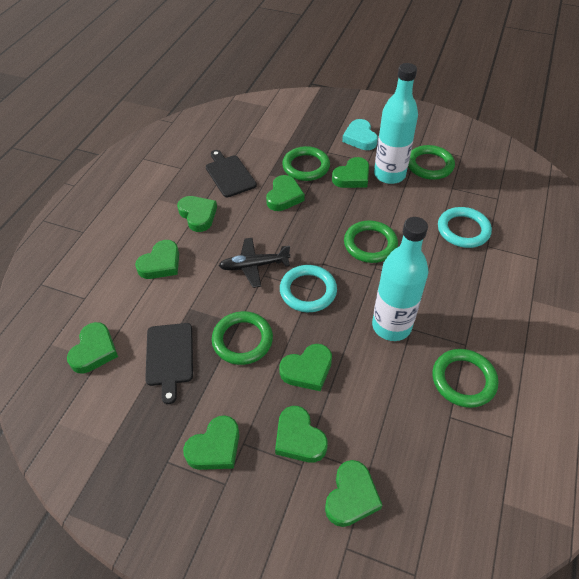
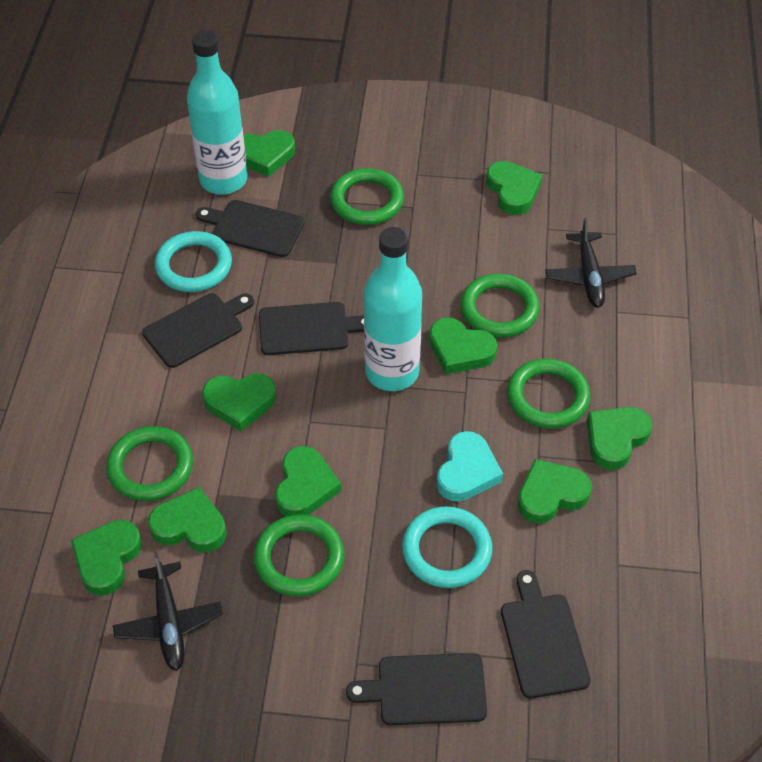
black cutting board: 2 -> 5
black plane: 1 -> 2

